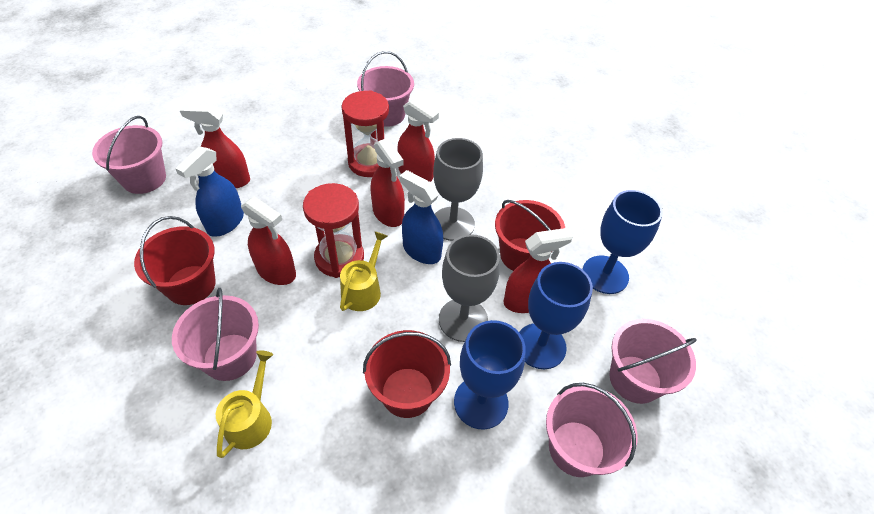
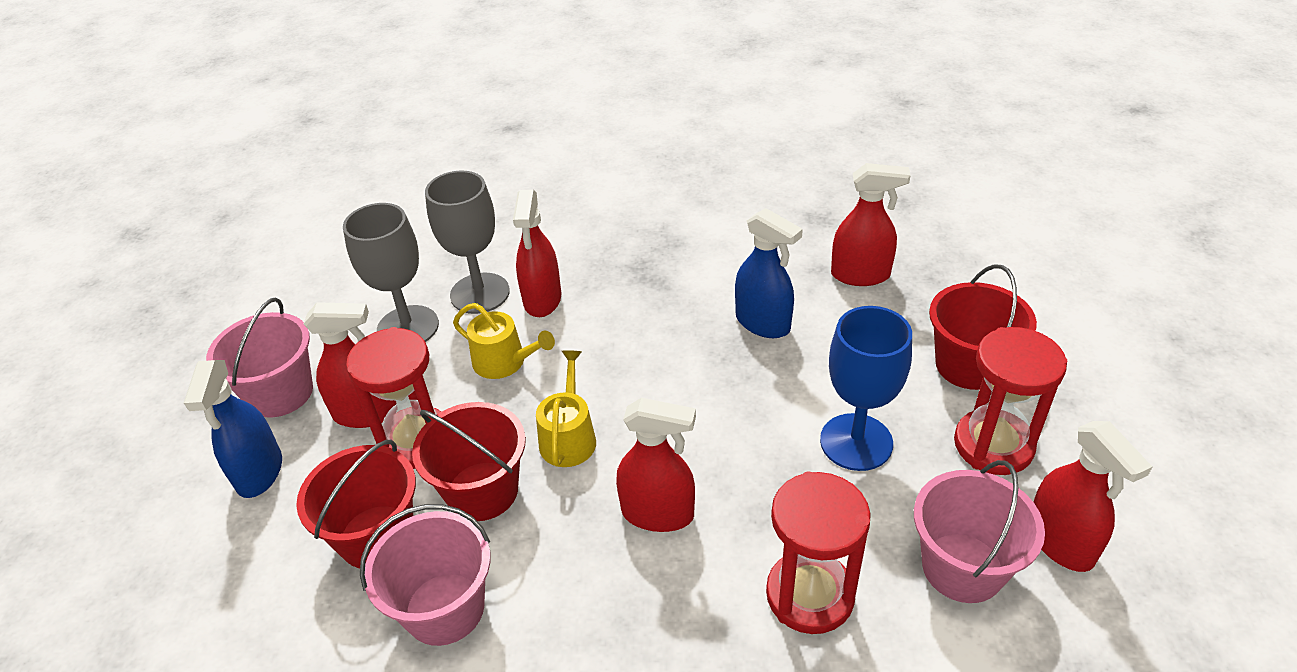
blue goblet: 3 -> 1
pink bucket: 5 -> 3
red hourglass: 2 -> 3

